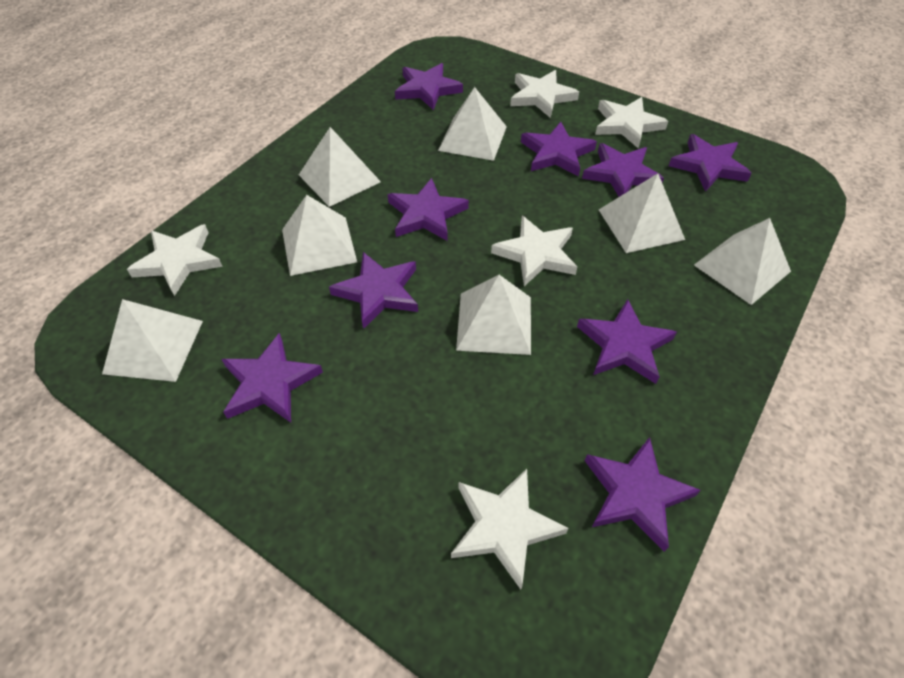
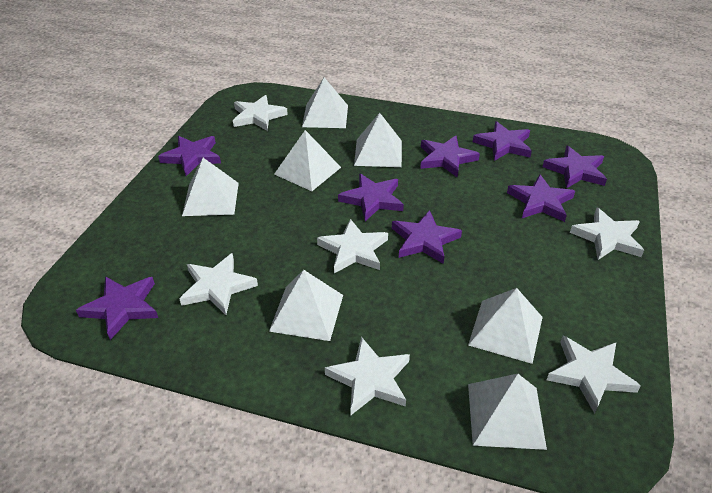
purple star: 9 -> 8
white star: 5 -> 6

